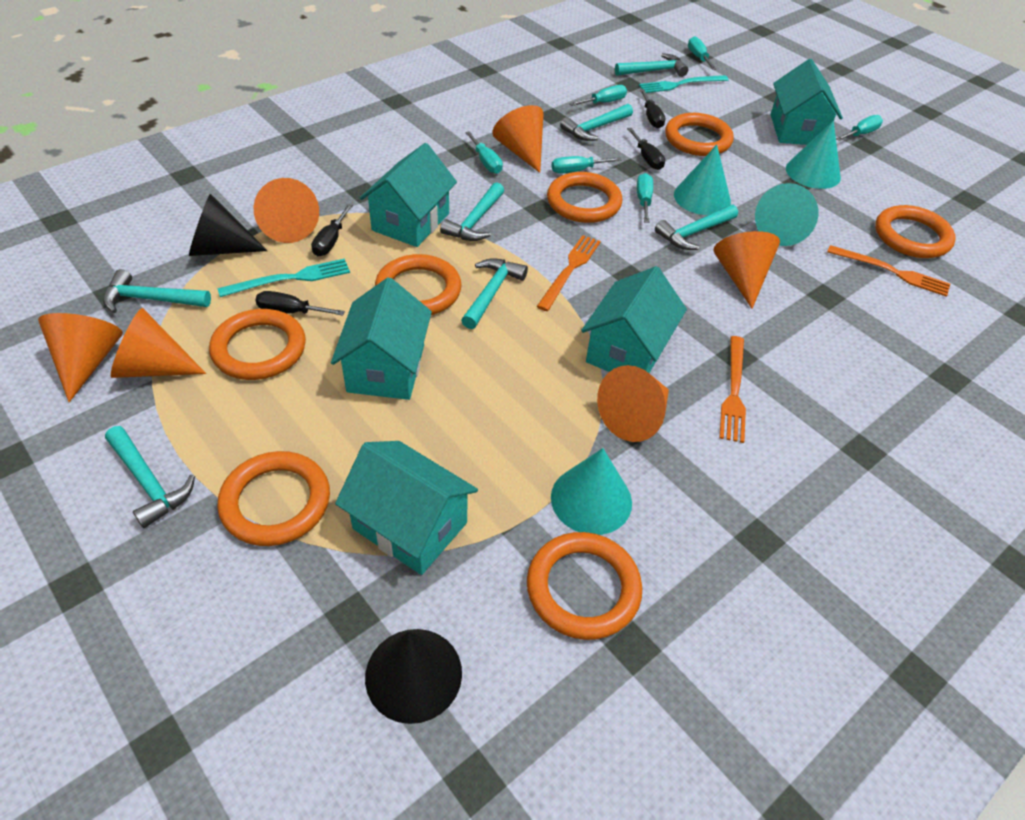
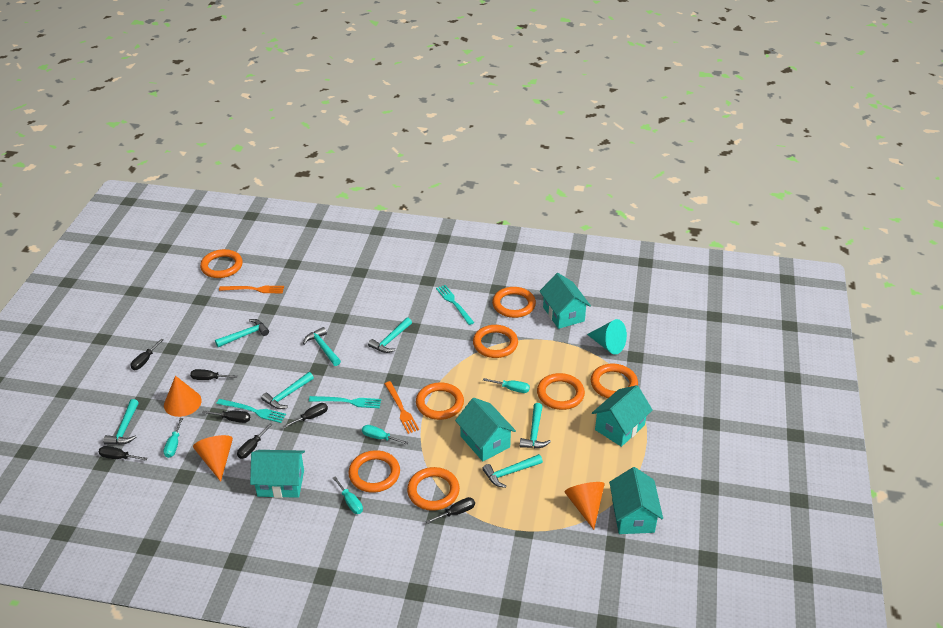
black cone: 2 -> 0
black screwdriver: 4 -> 7
orange cone: 6 -> 3
orange fork: 3 -> 2
orange ring: 7 -> 8
turquoise cone: 4 -> 1
turquoise fork: 2 -> 3
turquoise screwdriver: 6 -> 4

